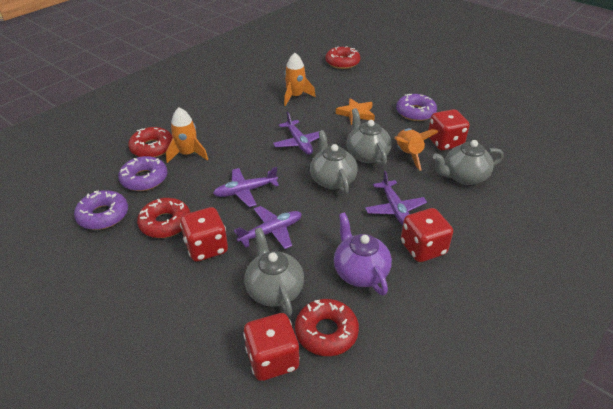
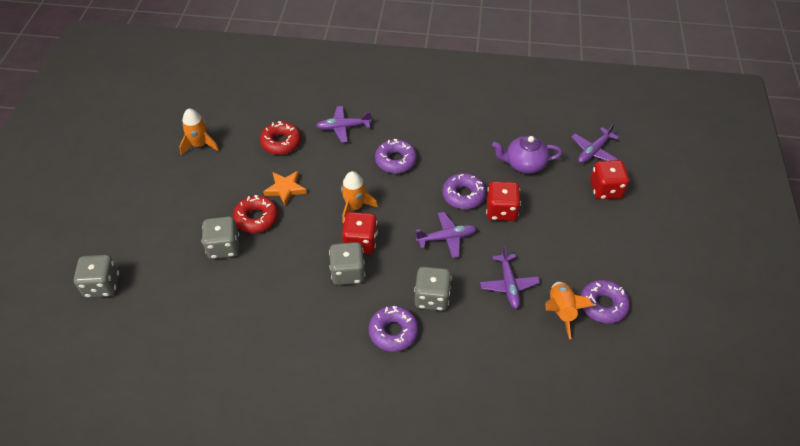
grey dice: 0 -> 4
grey teapot: 4 -> 0
purple donut: 3 -> 4
red dice: 4 -> 3
red donut: 4 -> 2

